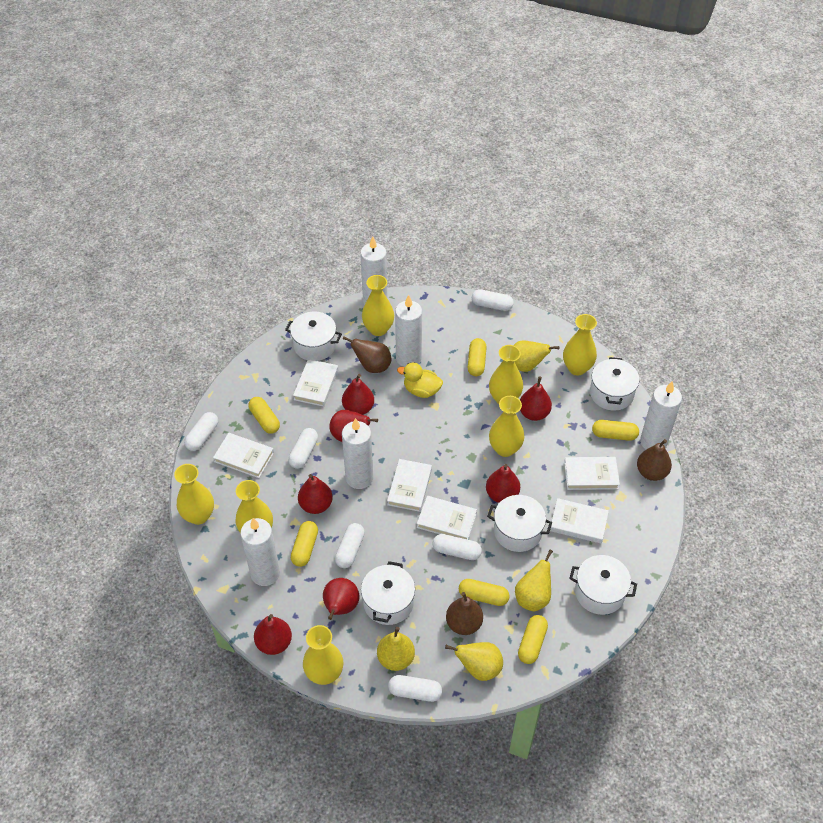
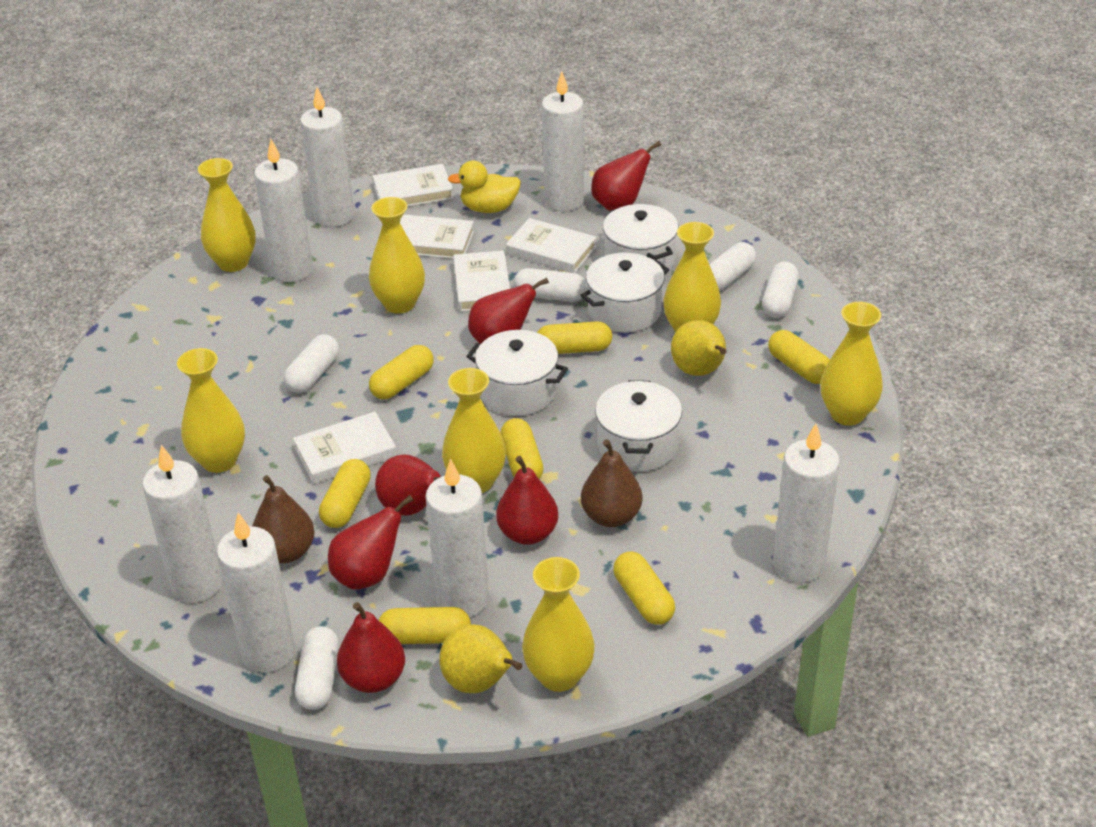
brown pear: 3 -> 2
red pear: 7 -> 6
white book: 6 -> 5
white candle: 5 -> 7
white capsule: 6 -> 5
white pot: 5 -> 4
yellow capsule: 6 -> 7
yellow pear: 4 -> 2

